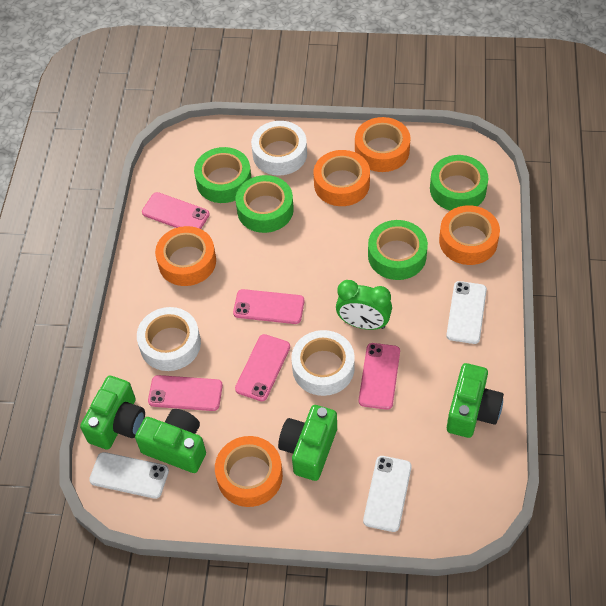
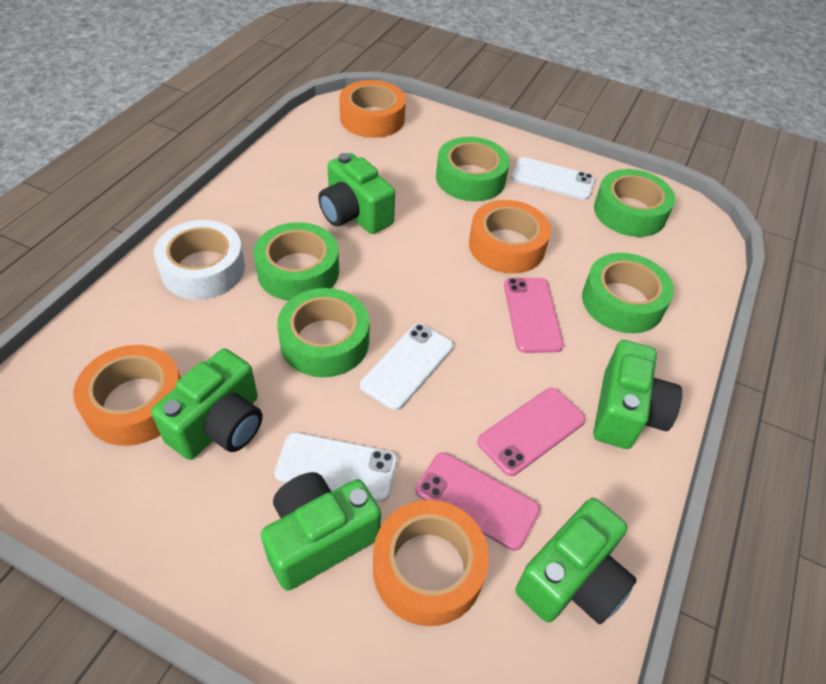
green camera: 4 -> 5
green clock: 1 -> 0
green tape: 4 -> 5
orange tape: 5 -> 4
pink phone: 5 -> 3
white tape: 3 -> 1

